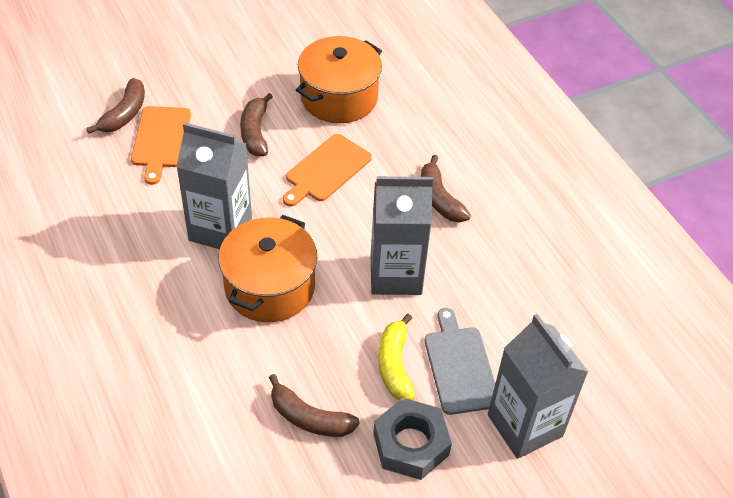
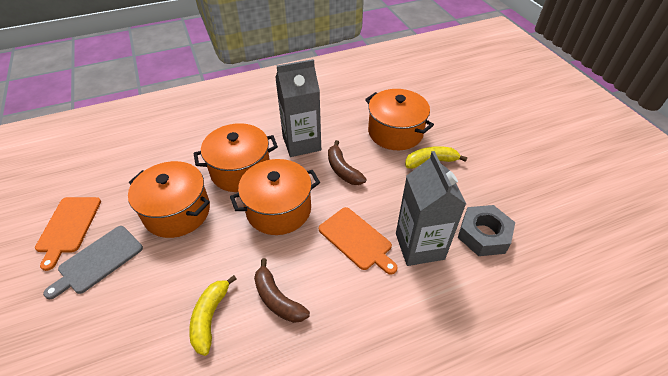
brown banana: 4 -> 2
grey carton: 3 -> 2
orange pot: 2 -> 4
yellow banana: 1 -> 2

